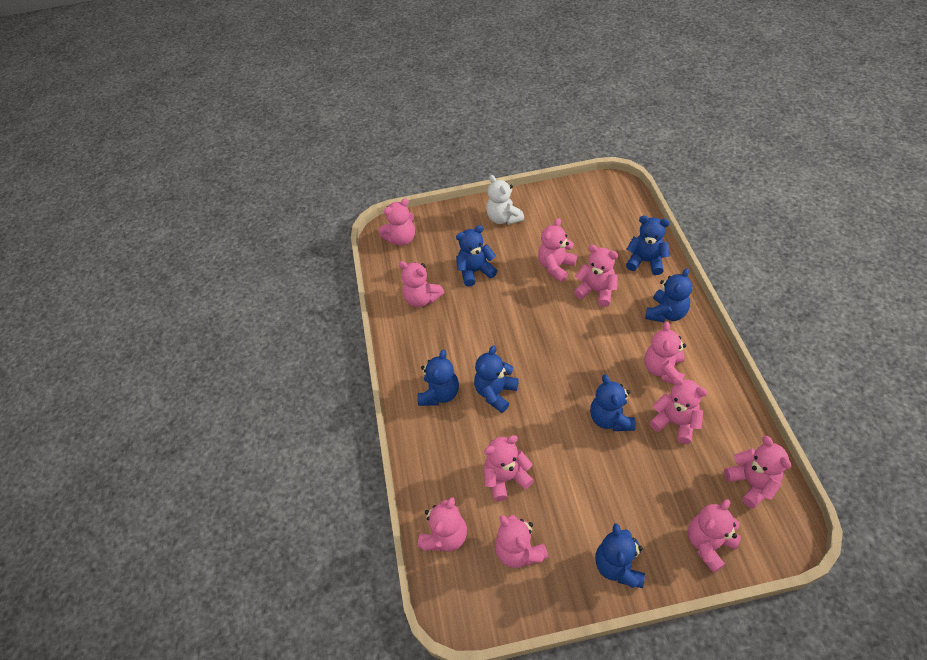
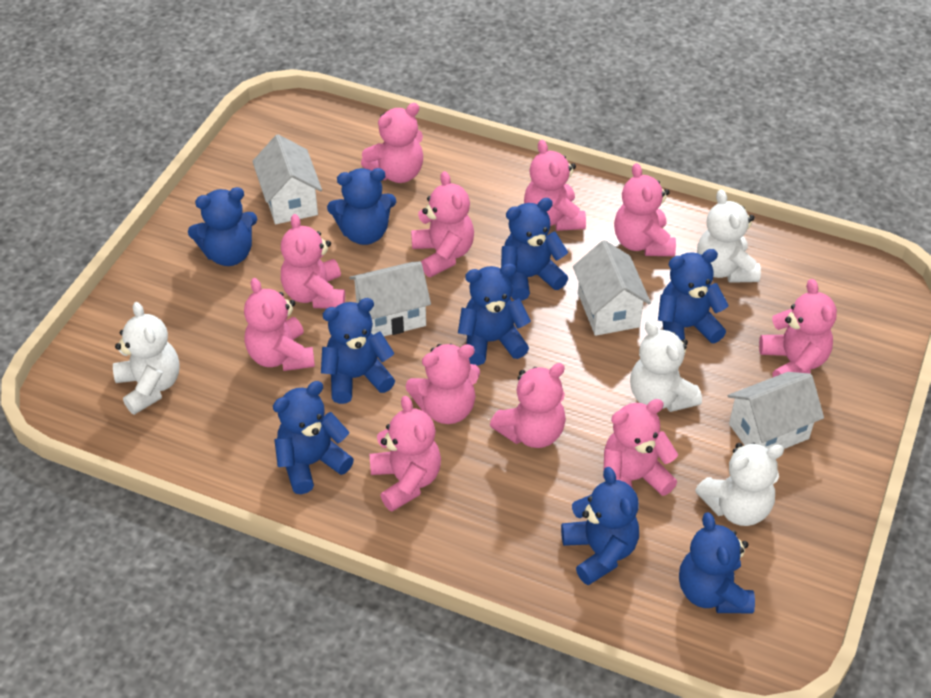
blue teddy bear: 7 -> 9
white house: 0 -> 4
white teddy bear: 1 -> 4

